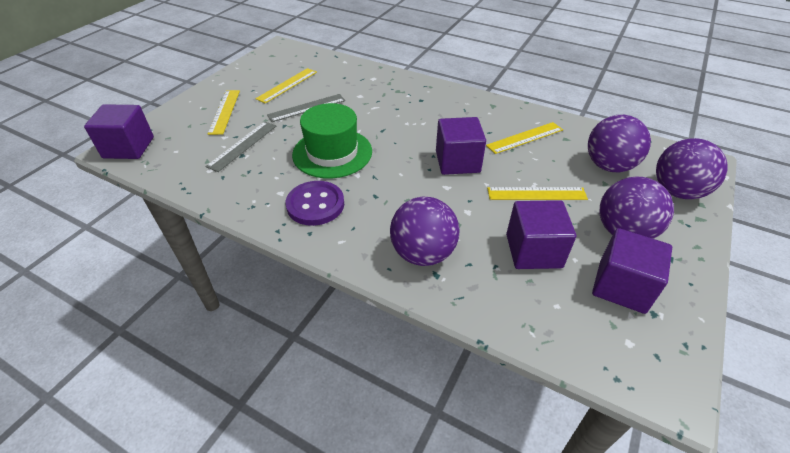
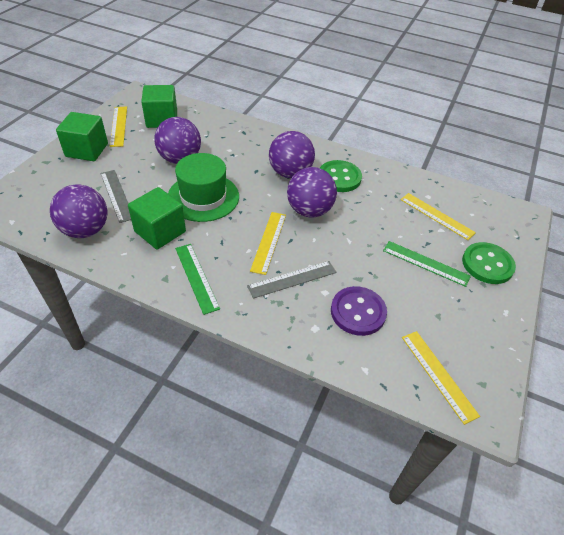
green button: 0 -> 2
green cube: 0 -> 3
green ruler: 0 -> 2
purple cube: 4 -> 0

